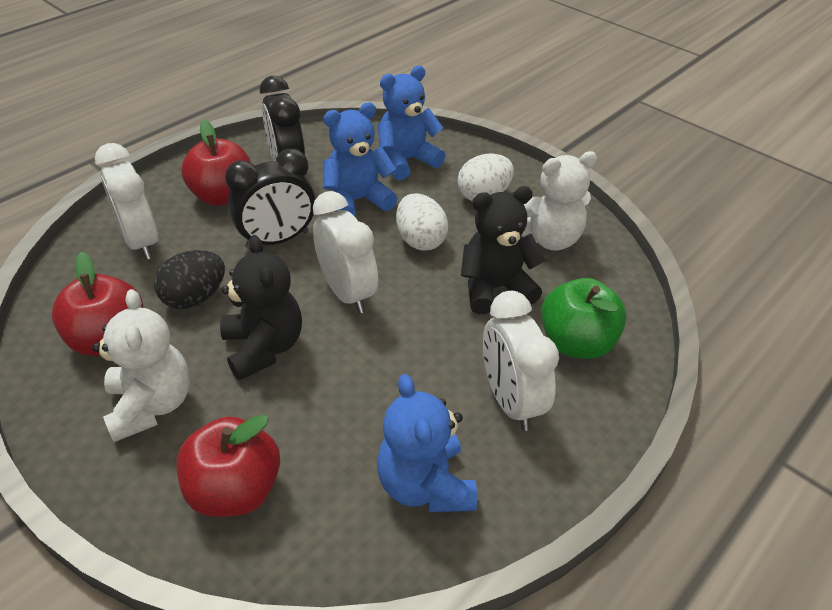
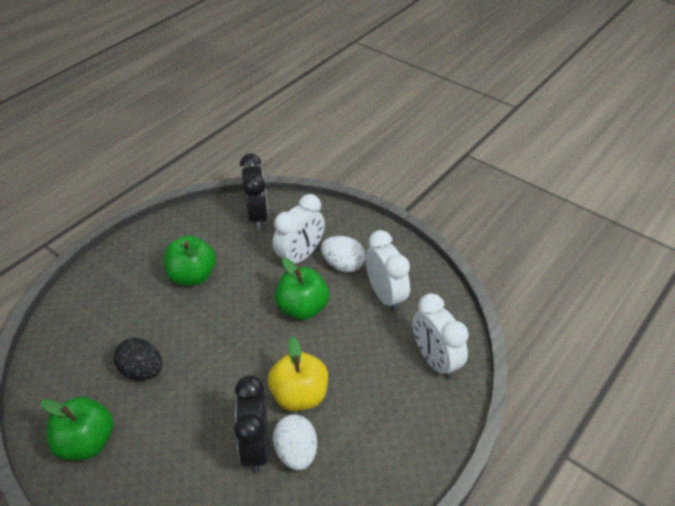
black teddy bear: 2 -> 0
blue teddy bear: 3 -> 0
green apple: 1 -> 3
red apple: 3 -> 0
white teddy bear: 2 -> 0
yellow apple: 0 -> 1

